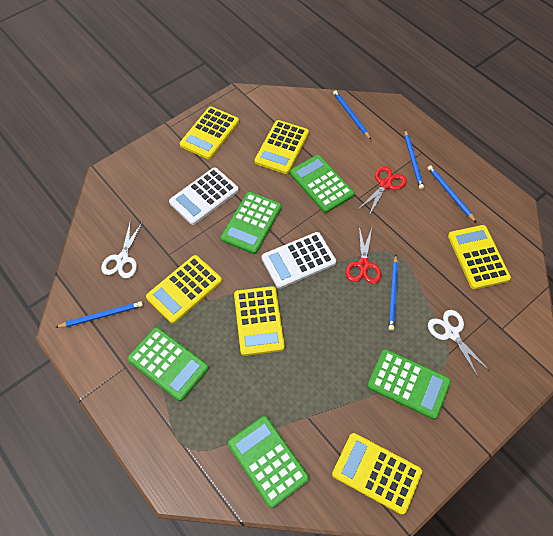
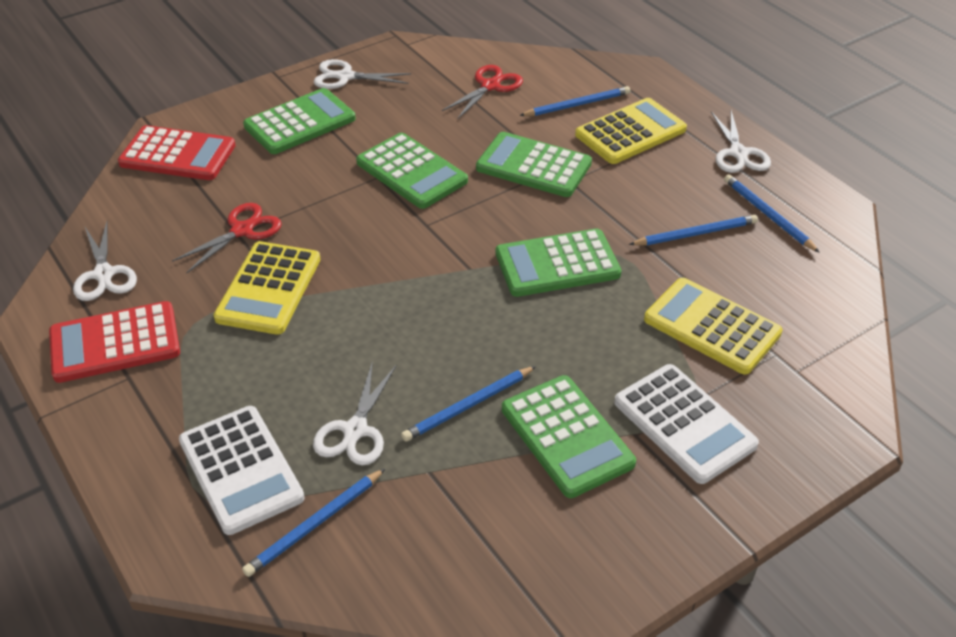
red calculator: 0 -> 2
white scissors: 2 -> 4
yellow calculator: 6 -> 3

